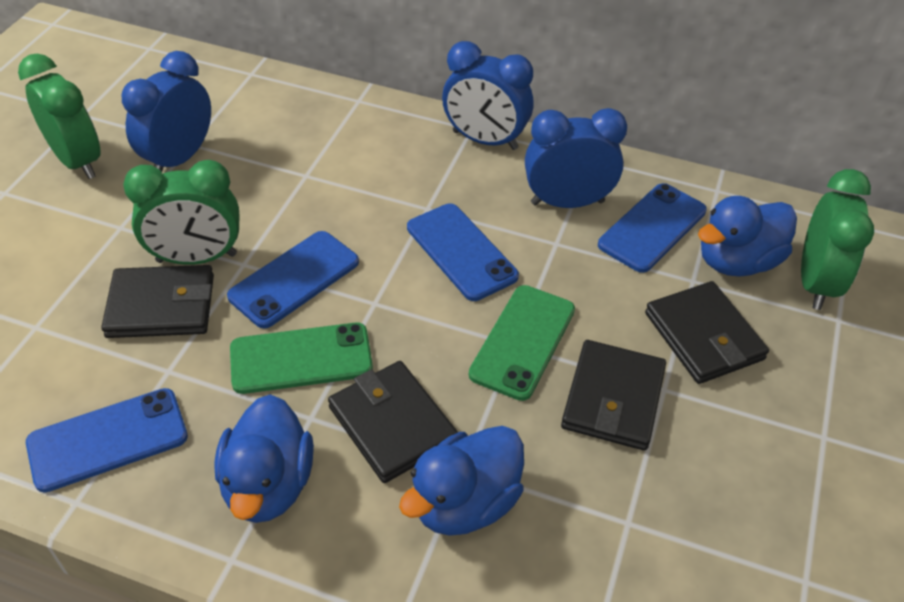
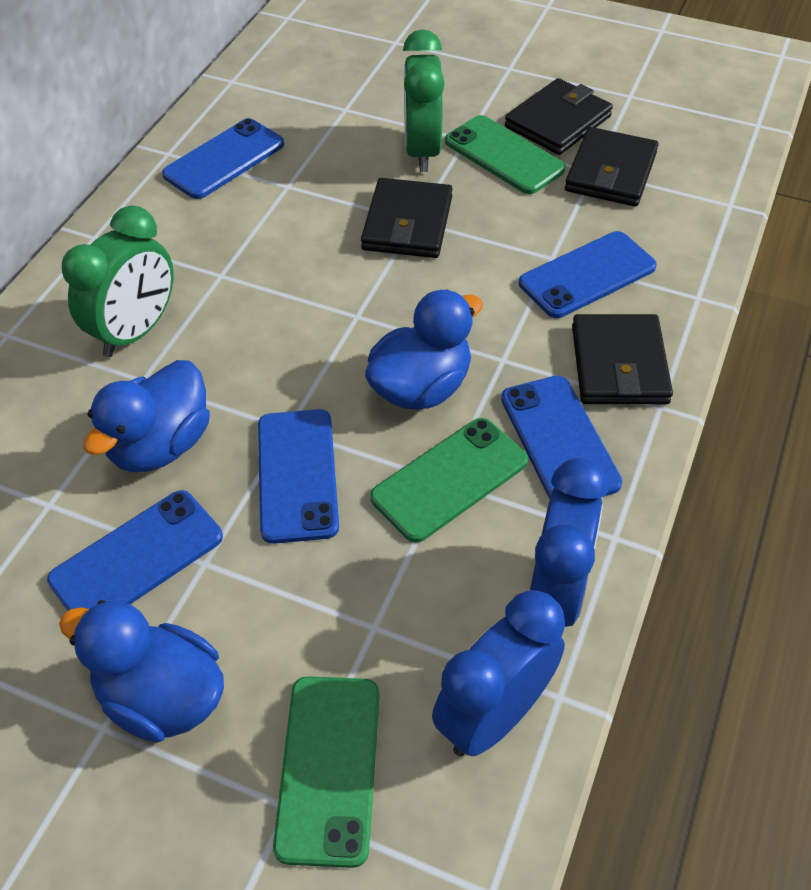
blue clock: 3 -> 2
blue phone: 4 -> 5
green clock: 3 -> 2
green phone: 2 -> 3

